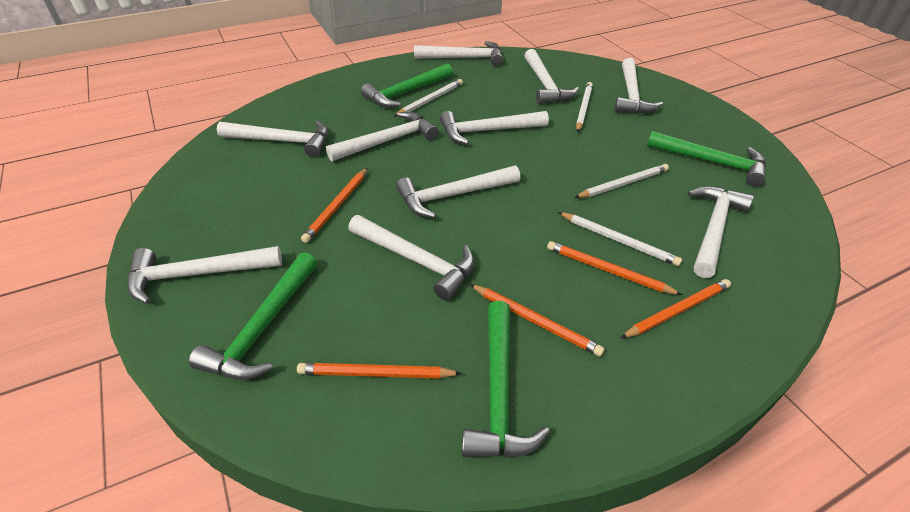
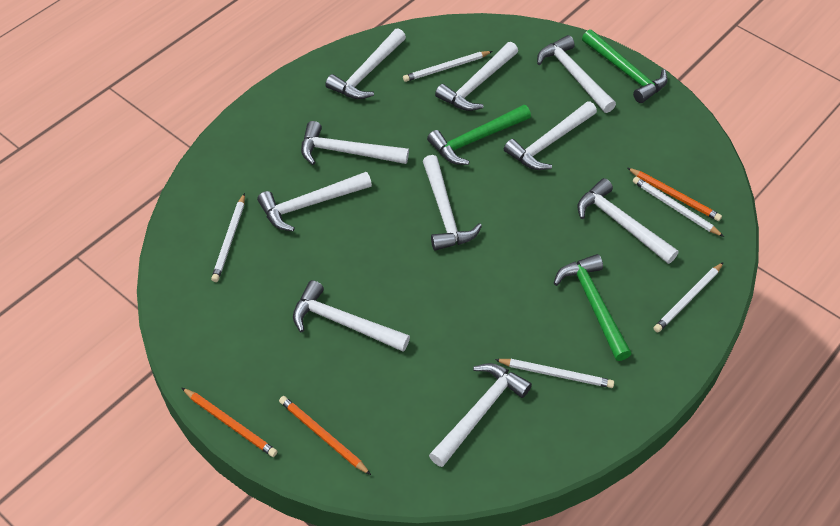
green hammer: 4 -> 3
orange pencil: 5 -> 3
white pencil: 4 -> 5

